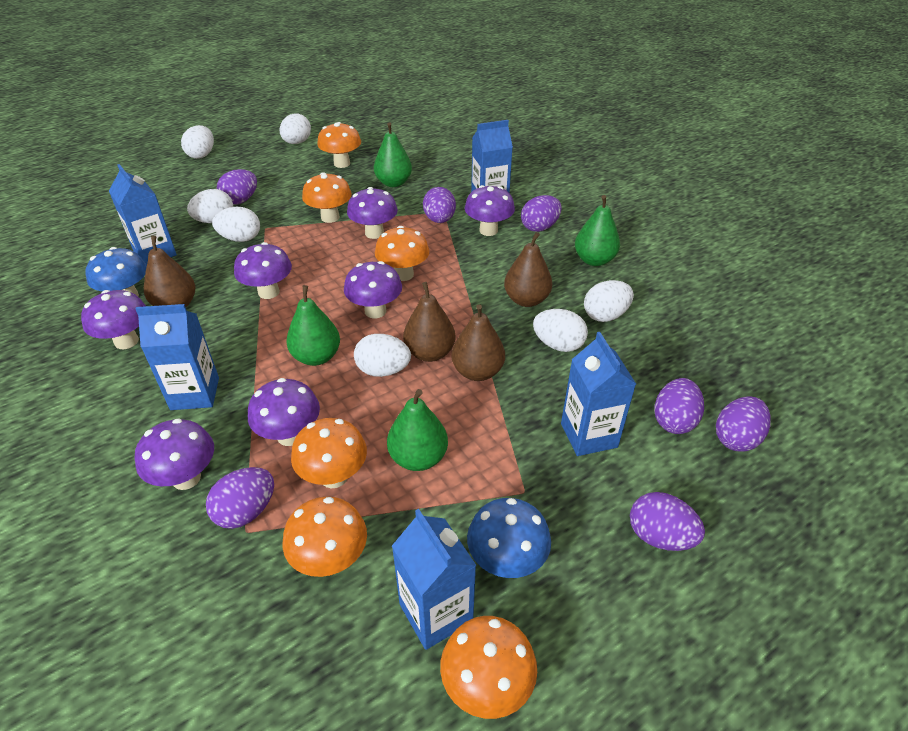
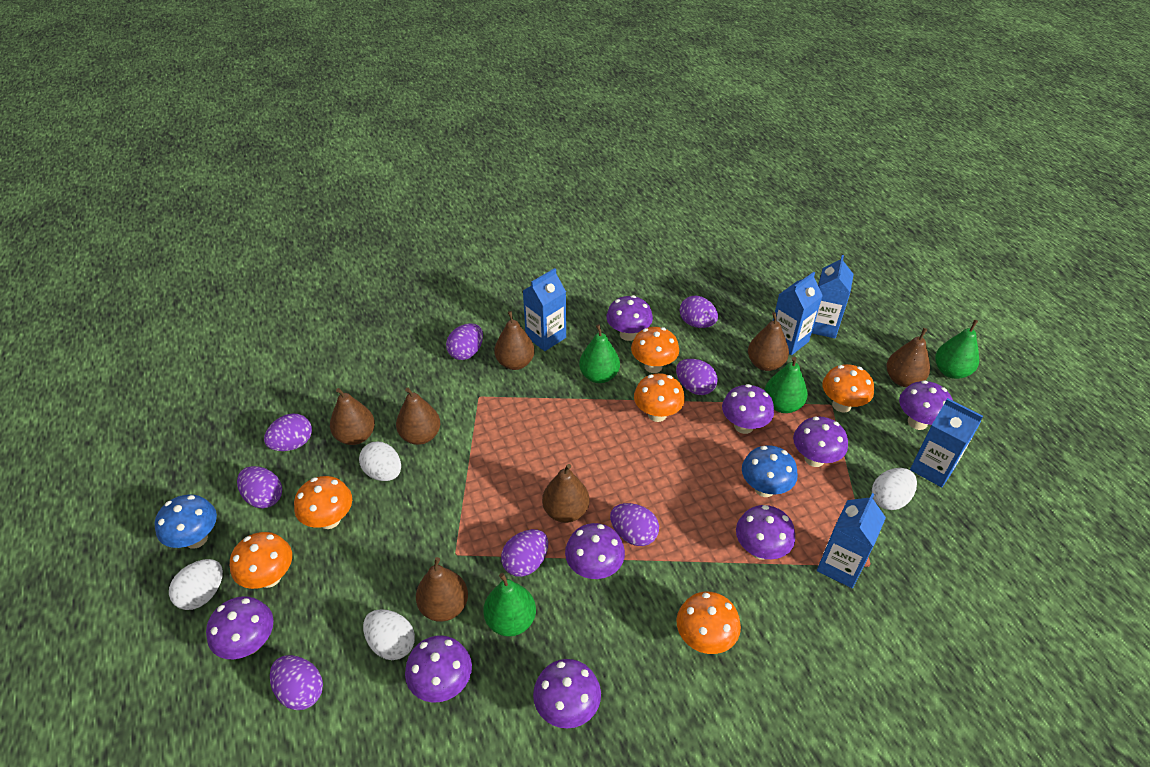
brown pear: 4 -> 7
purple egg: 7 -> 8
purple mushroom: 7 -> 9
white egg: 7 -> 4

